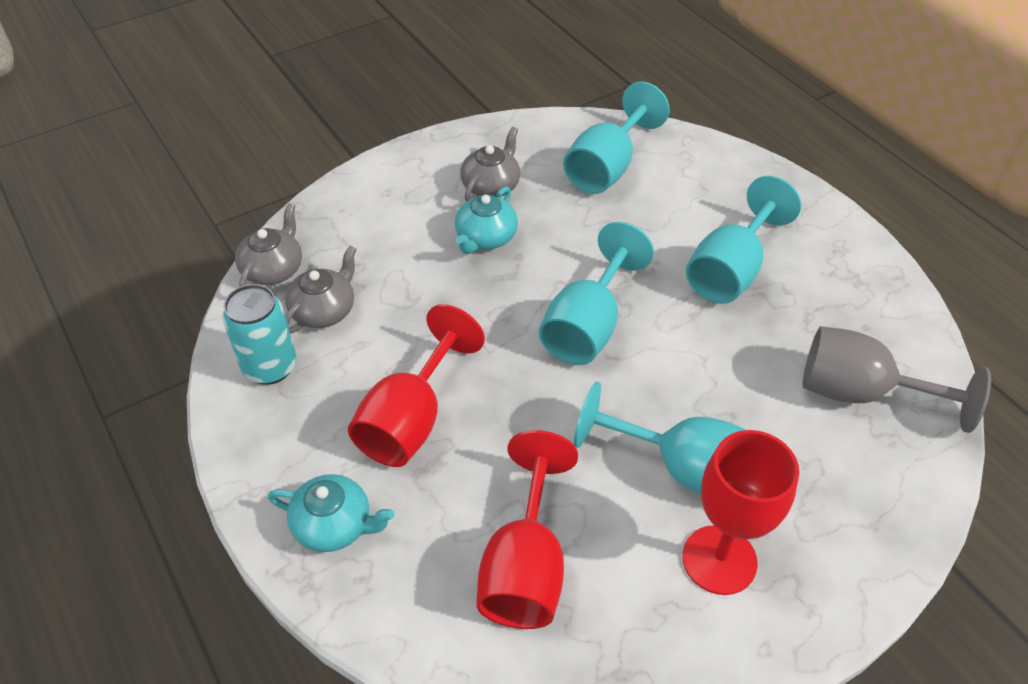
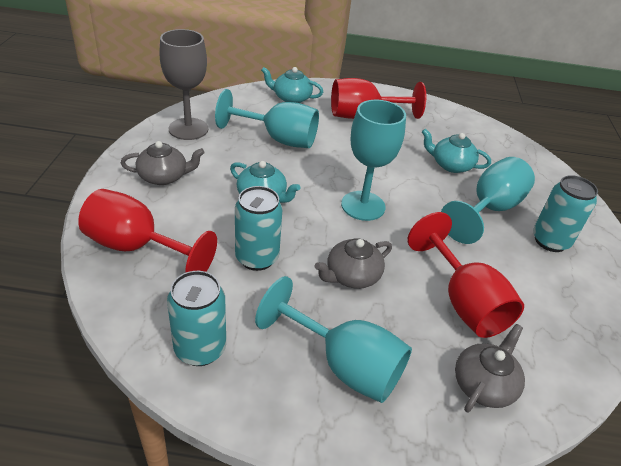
turquoise can: 1 -> 3
turquoise teapot: 2 -> 3

